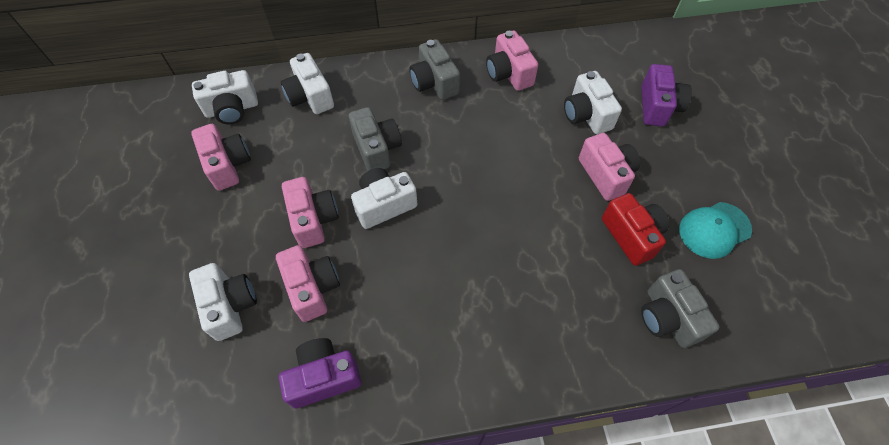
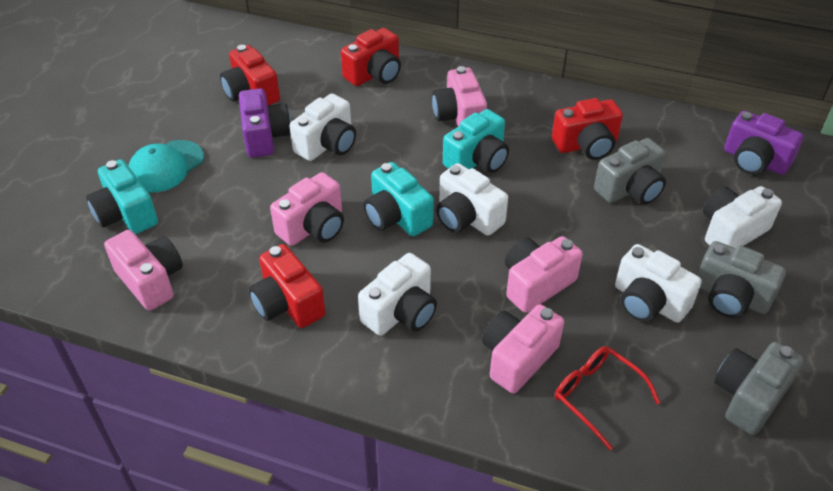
red camera: 1 -> 4
red glasses: 0 -> 1
turquoise camera: 0 -> 3

